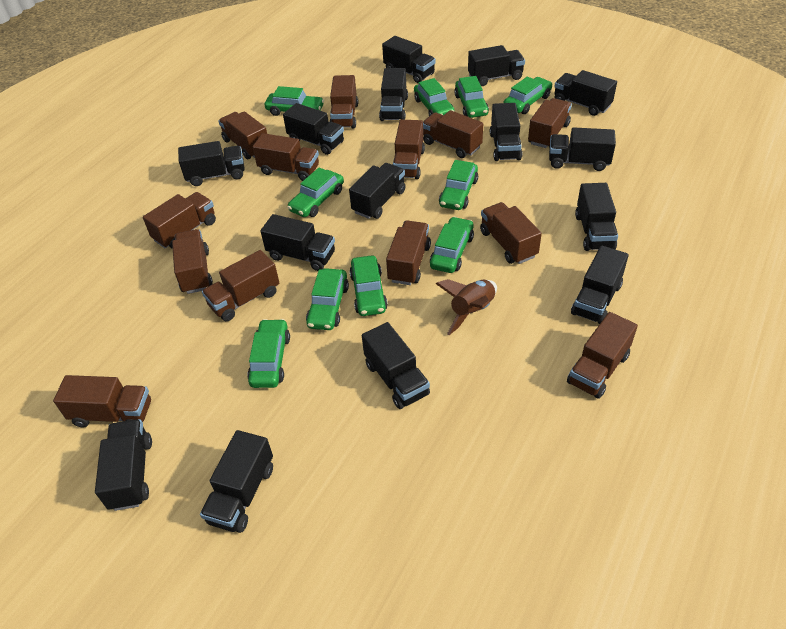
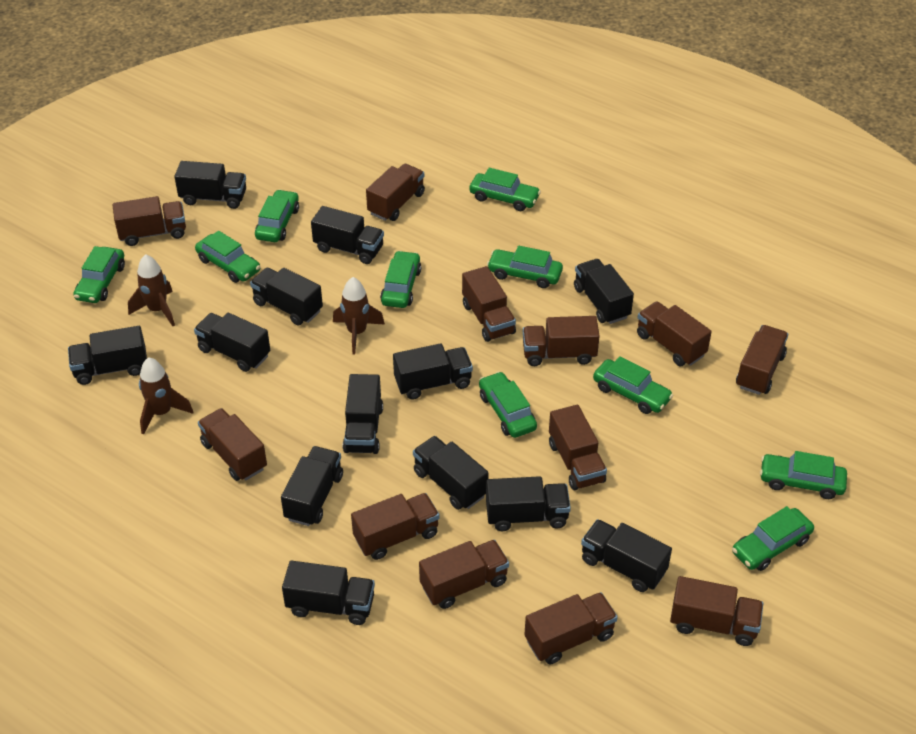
black truck: 15 -> 13
brown rocket: 1 -> 3
brown truck: 13 -> 12

